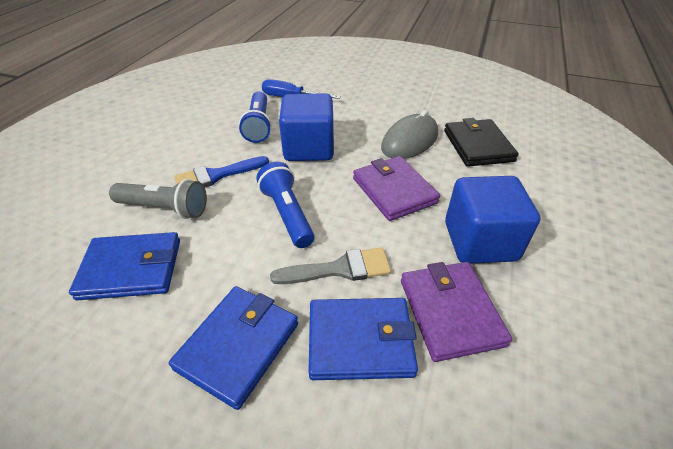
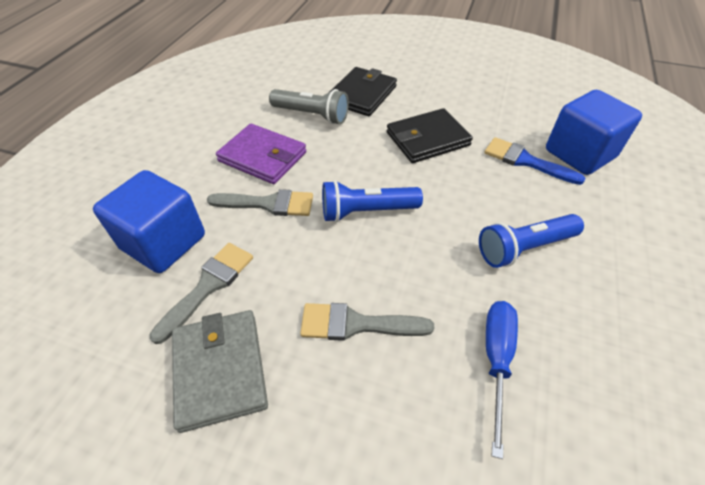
black wallet: 1 -> 2
blue wallet: 3 -> 0
grey brush: 1 -> 3
grey mouse: 1 -> 0
grey wallet: 0 -> 1
purple wallet: 2 -> 1

